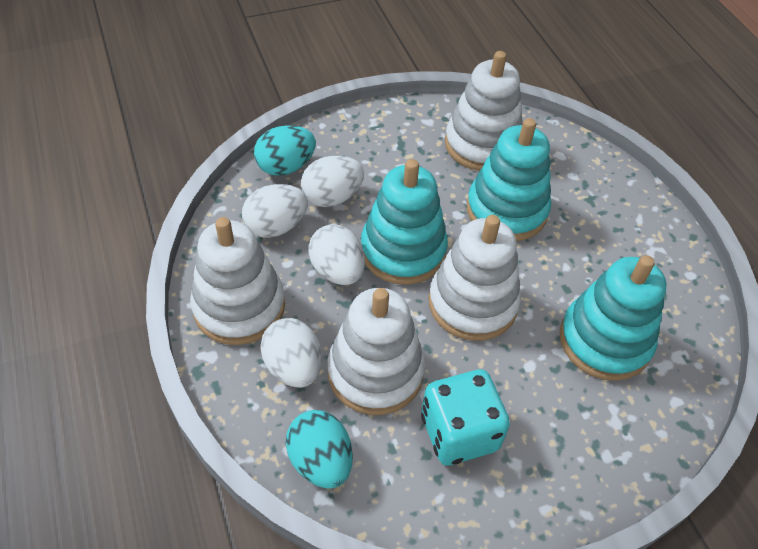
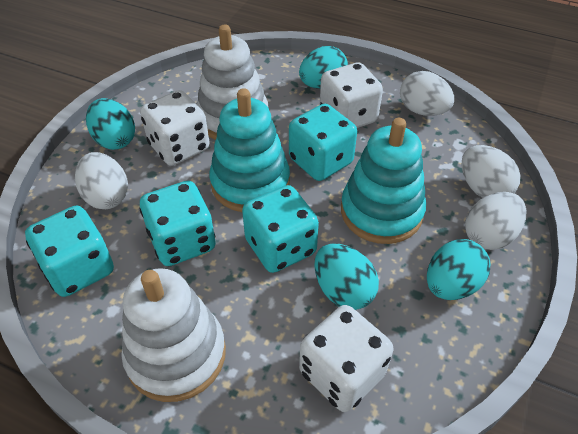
turquoise dice: 1 -> 4
turquoise egg: 2 -> 4
turquoise stacking toy: 3 -> 2
white dice: 0 -> 3
white stacking toy: 4 -> 2

